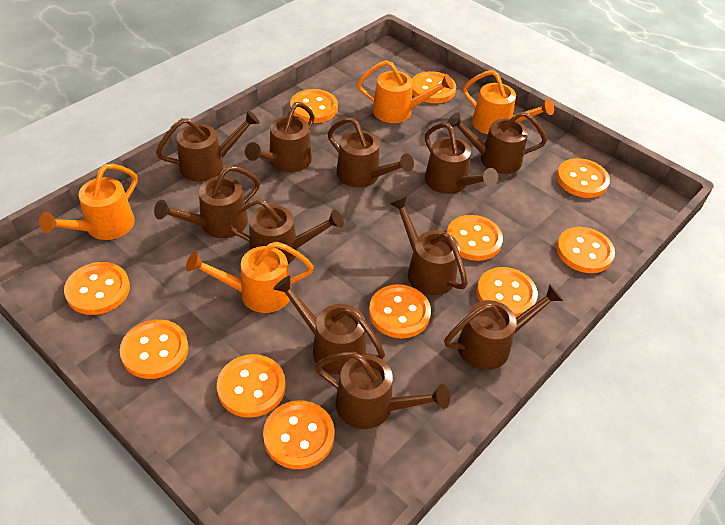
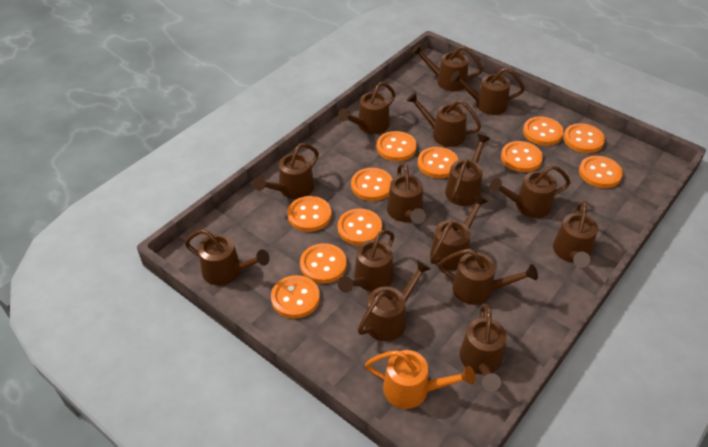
brown watering can: 11 -> 15
orange watering can: 4 -> 1

